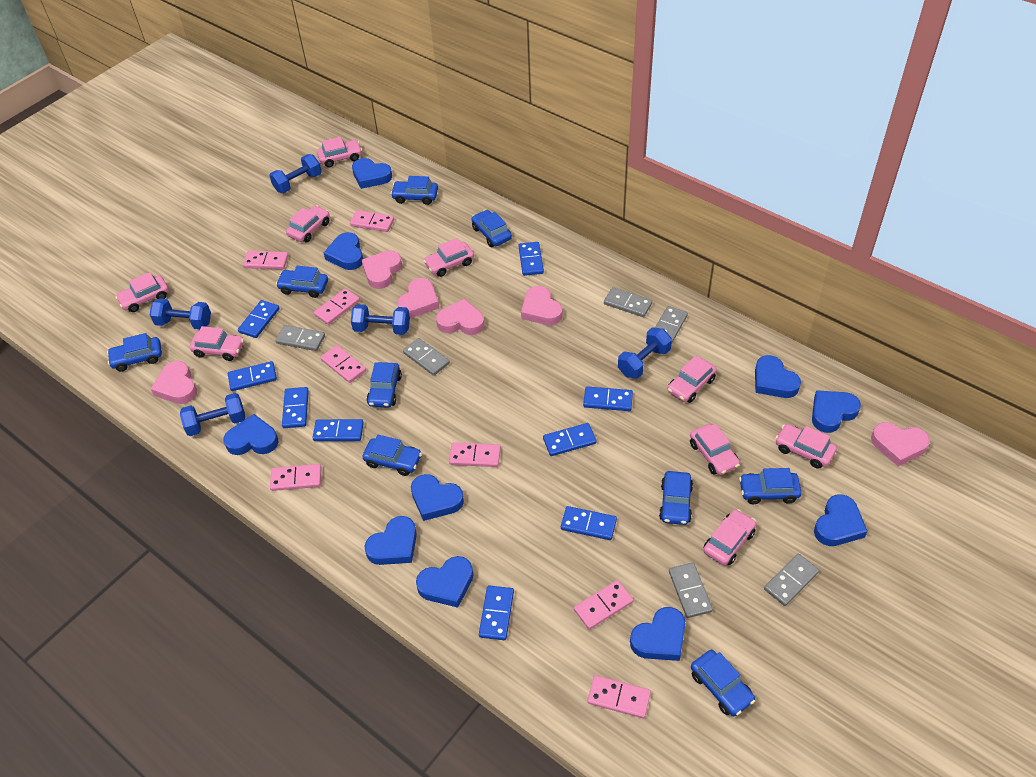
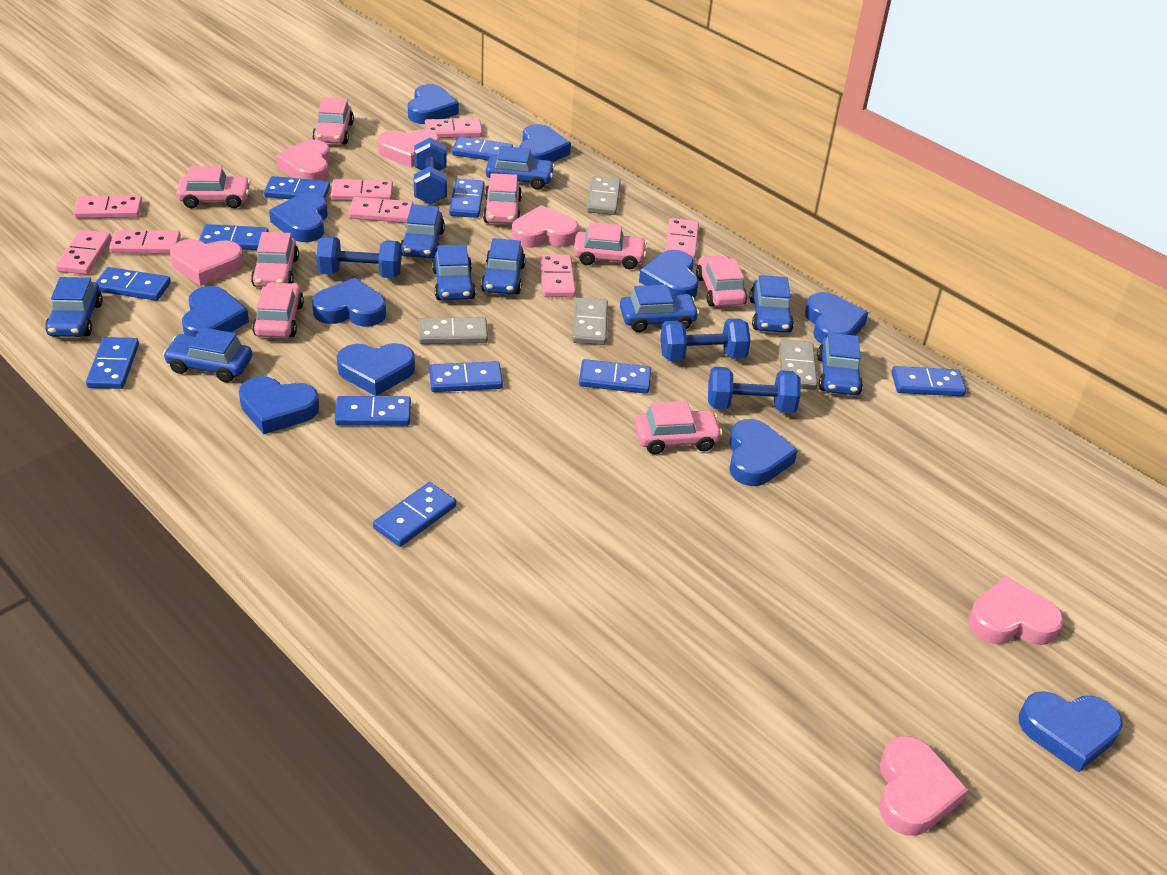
blue domino: 9 -> 11
blue dumbbell: 5 -> 4
blue heart: 10 -> 11
grey domino: 6 -> 4
pink car: 9 -> 8

